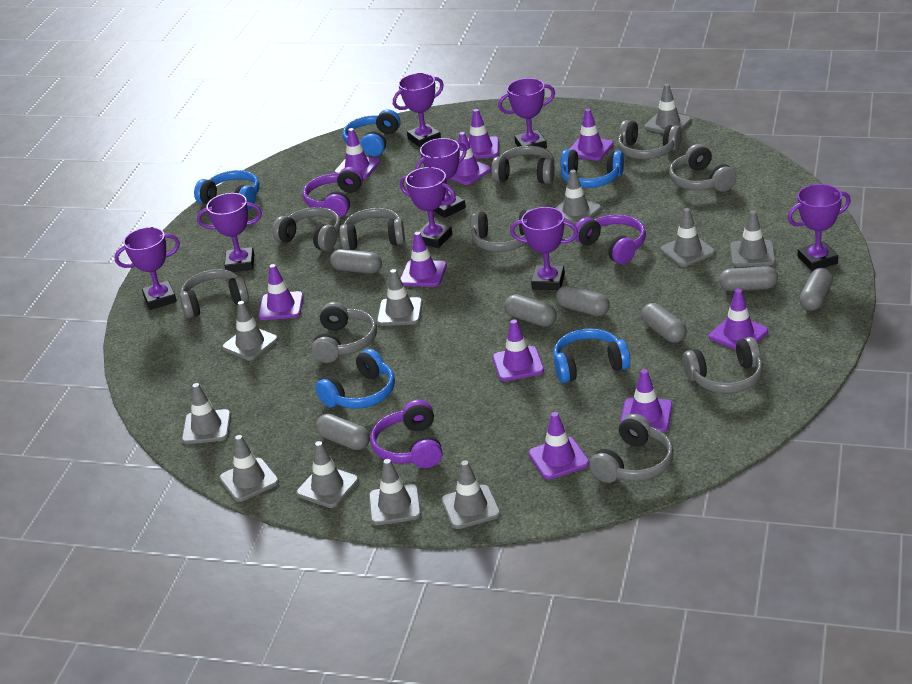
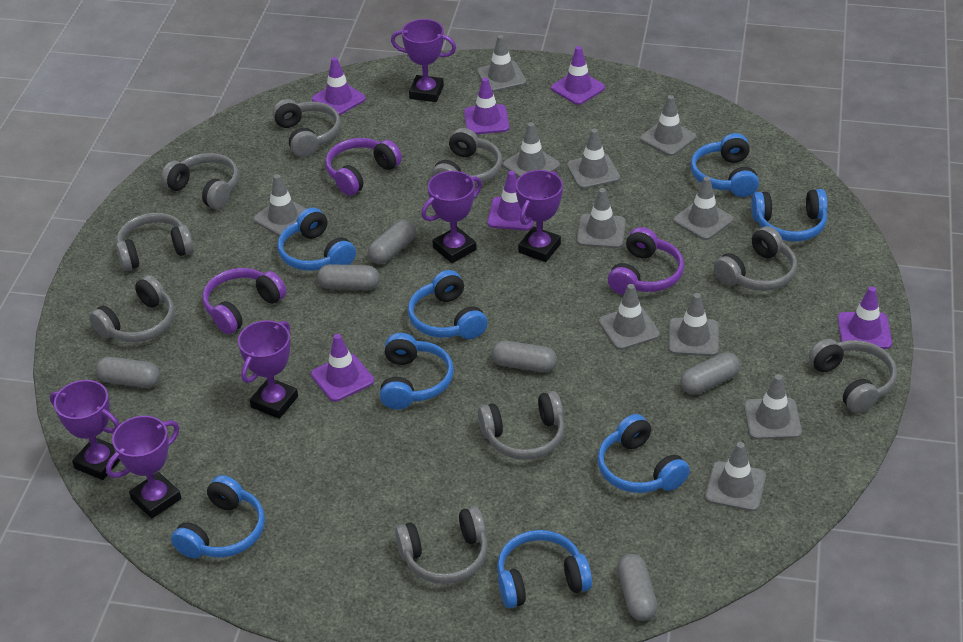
blue headphones: 5 -> 8
grey capsule: 7 -> 6
grey headphones: 10 -> 9
purple traffic cone: 10 -> 6
purple trophy: 8 -> 6

